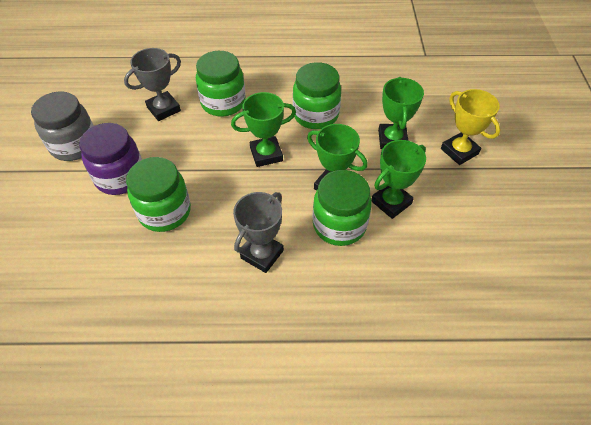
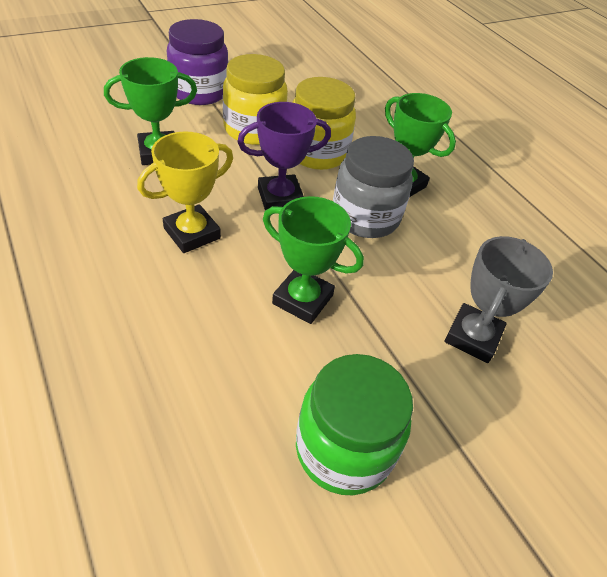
green jar: 4 -> 1
green trophy: 4 -> 3
grey trophy: 2 -> 1
purple trophy: 0 -> 1
yellow jar: 0 -> 2

